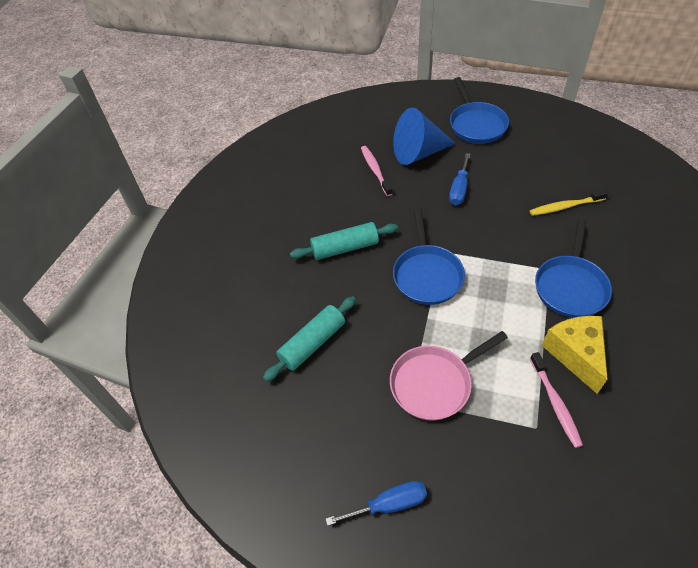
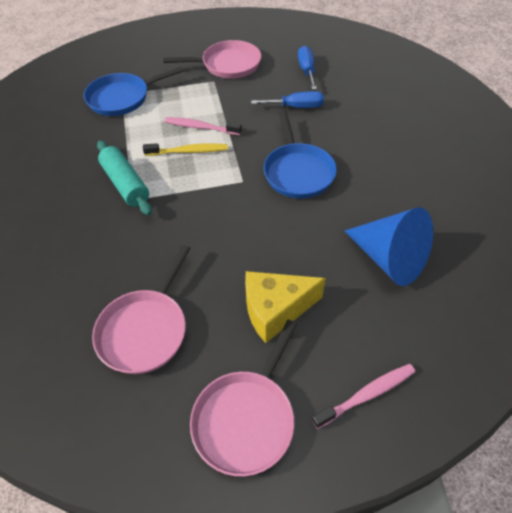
blue pan: 3 -> 2
pink pan: 1 -> 3
turquoise rolling pin: 2 -> 1

